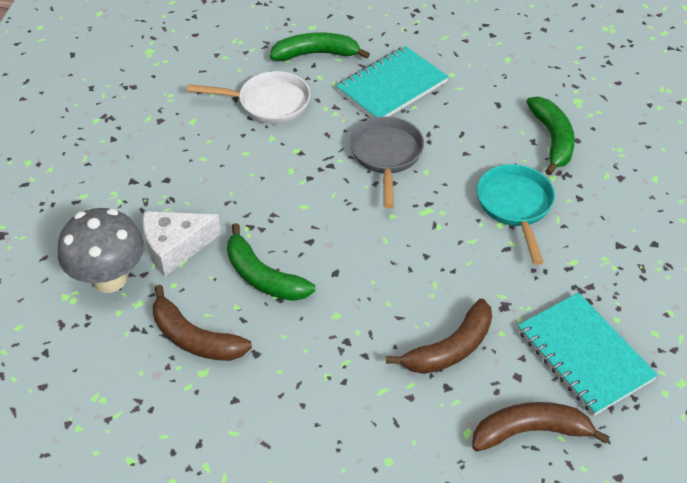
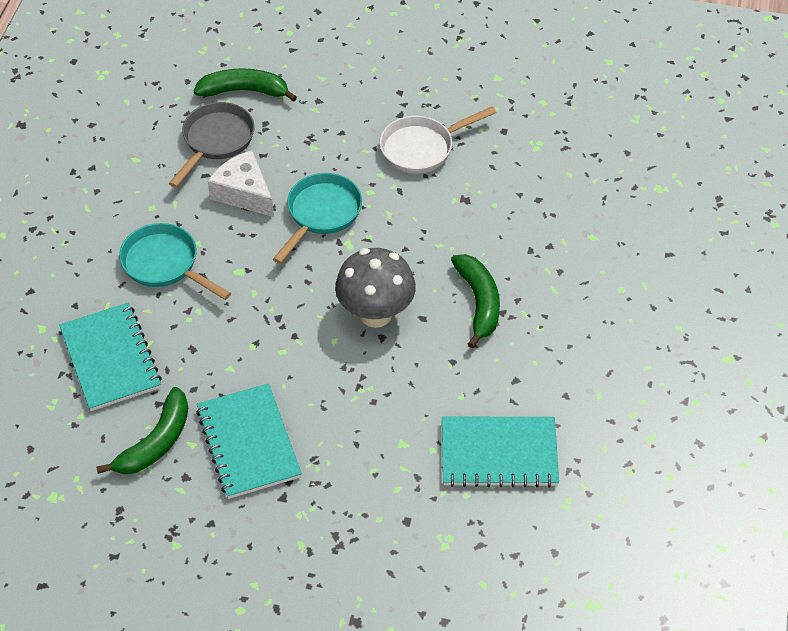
brown banana: 3 -> 0
turquoise notebook: 2 -> 3
turquoise pan: 1 -> 2

